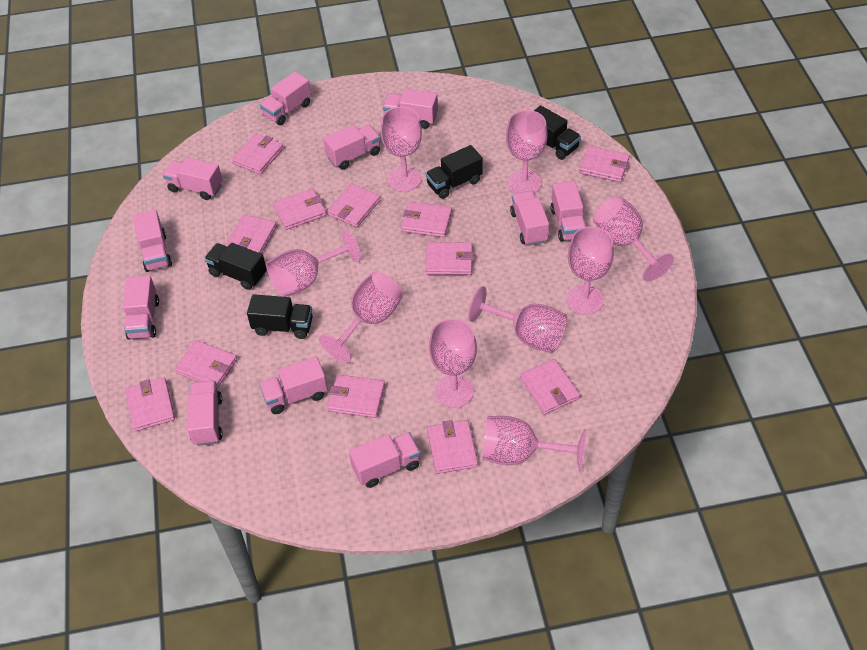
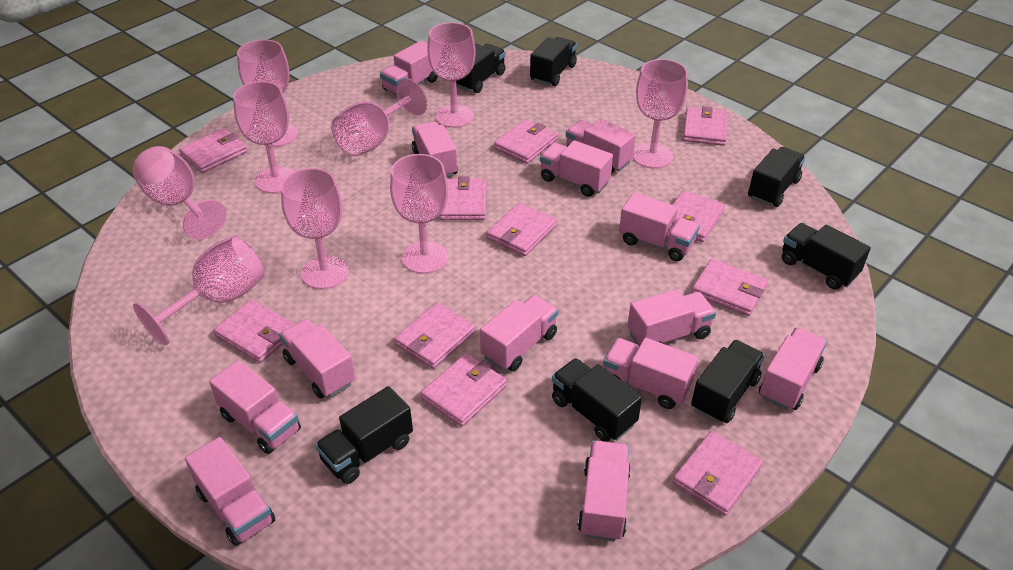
black truck: 4 -> 7
pink truck: 11 -> 13
pink wallet: 12 -> 11

